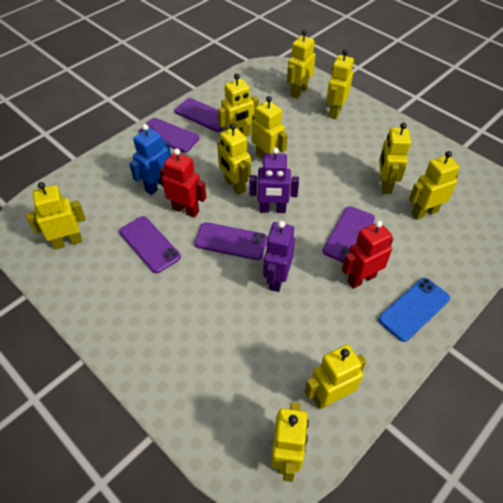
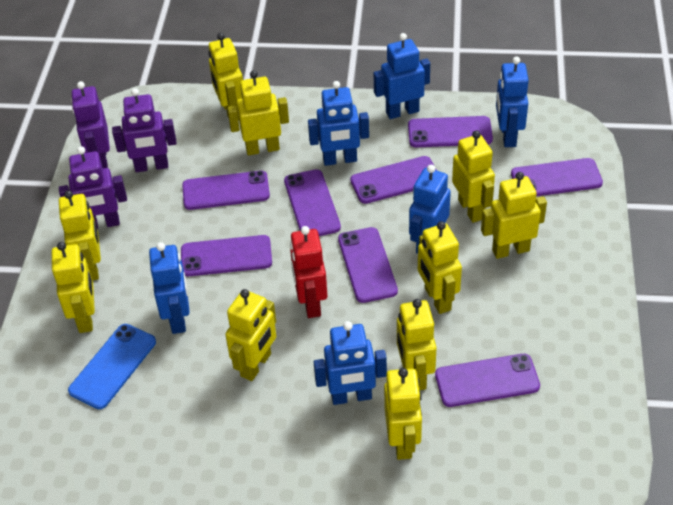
blue robot: 1 -> 6
purple phone: 5 -> 8
purple robot: 2 -> 3
red robot: 2 -> 1

